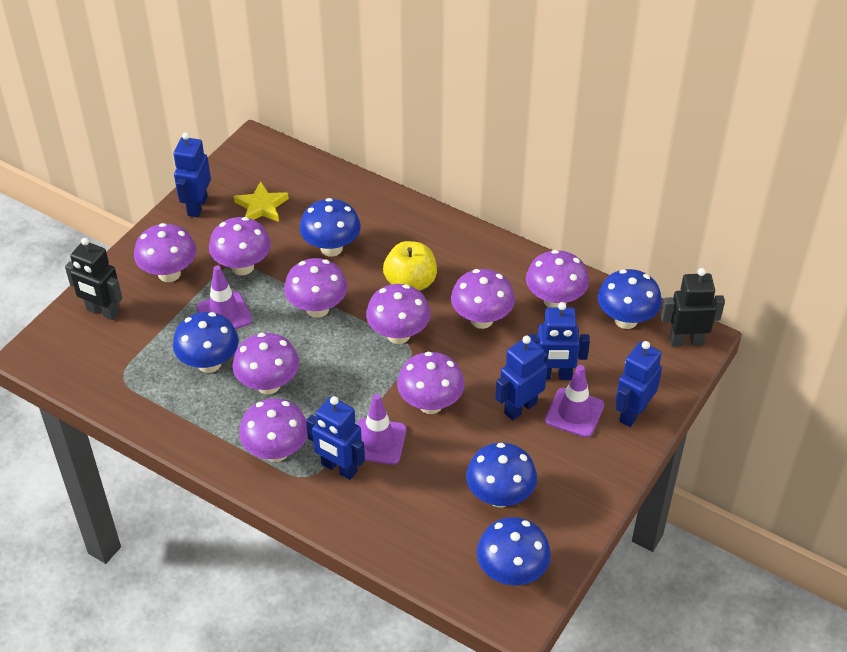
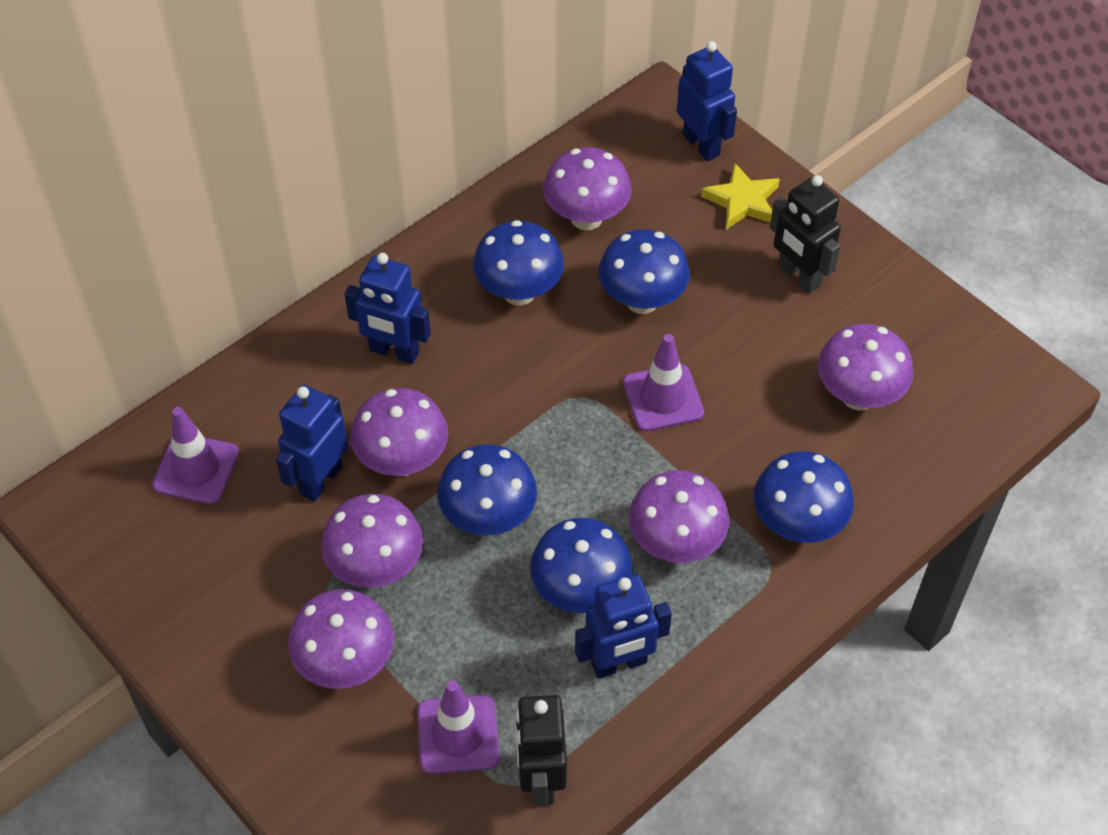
blue robot: 5 -> 4
purple mushroom: 9 -> 6
yellow apple: 1 -> 0

